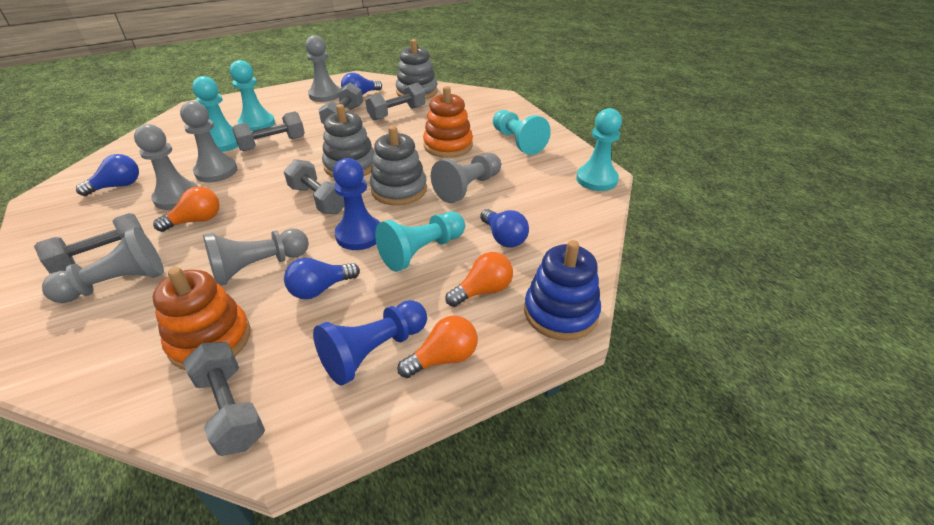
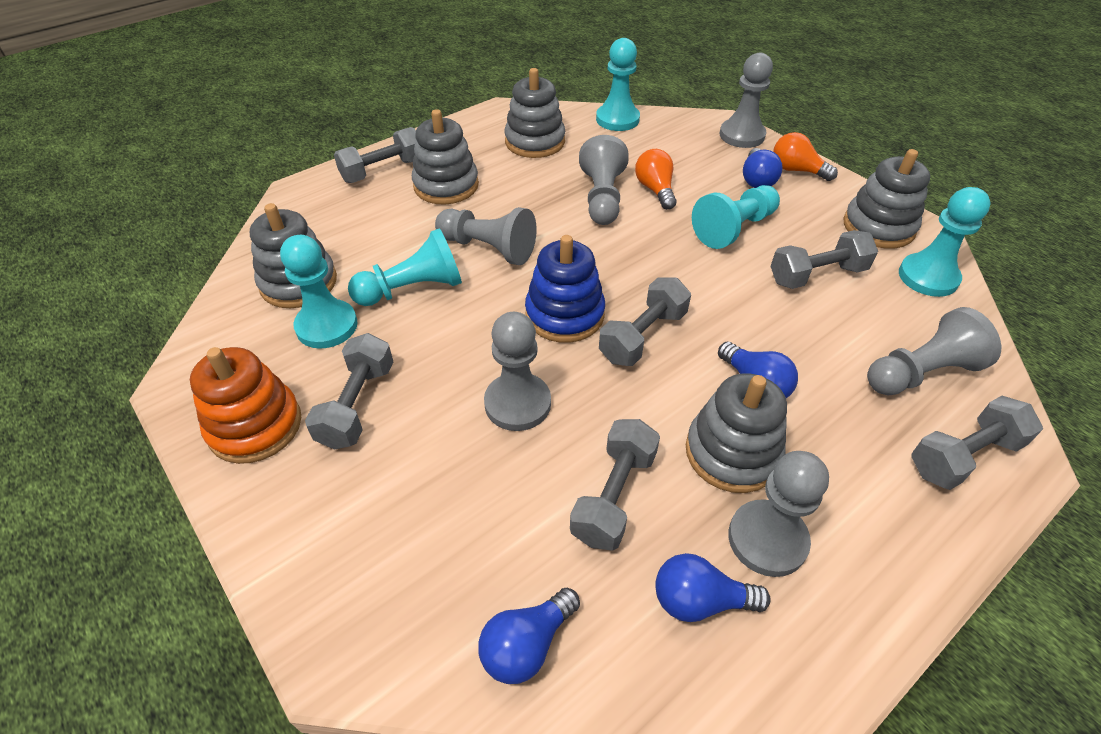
blue pawn: 2 -> 0
grey stacking toy: 3 -> 5
orange light bulb: 3 -> 2
orange stacking toy: 2 -> 1

